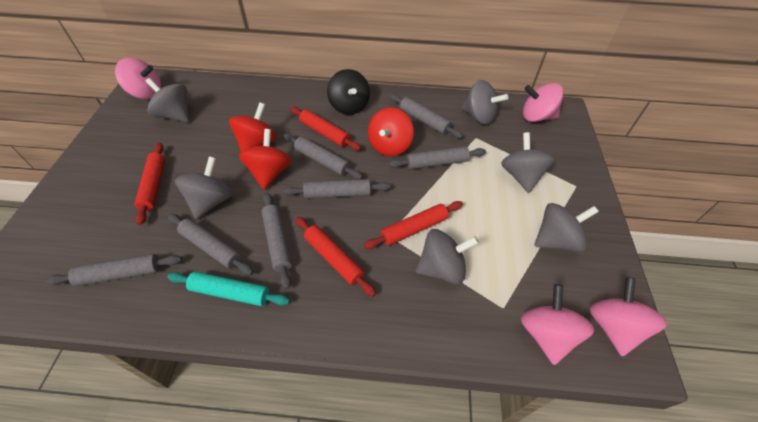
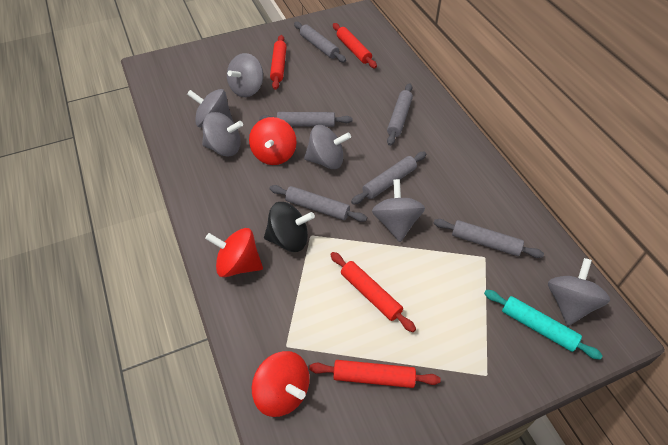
grey rolling pin: 7 -> 6
pink spinning top: 4 -> 0

